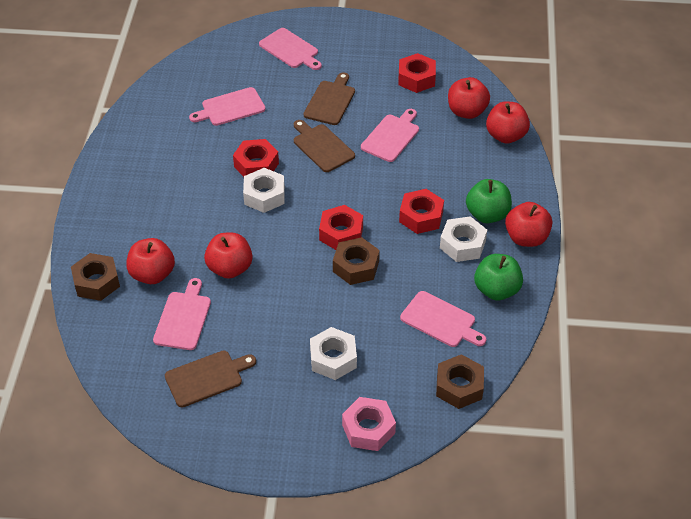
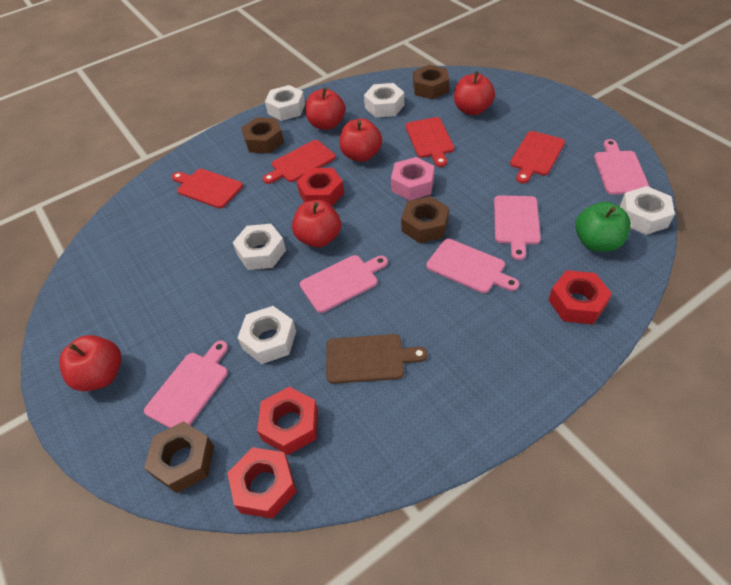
brown cutting board: 3 -> 1
brown nut: 3 -> 4
green apple: 2 -> 1
red cutting board: 0 -> 4
white nut: 3 -> 5

